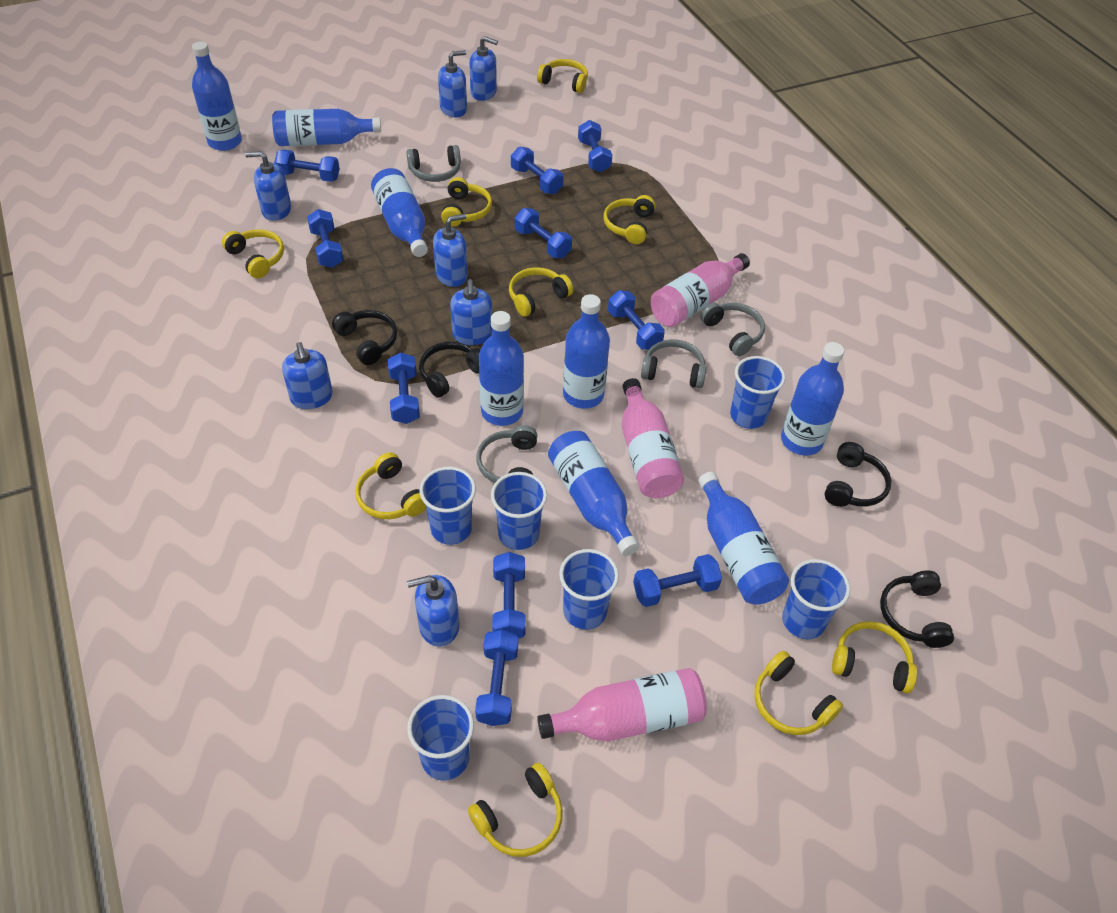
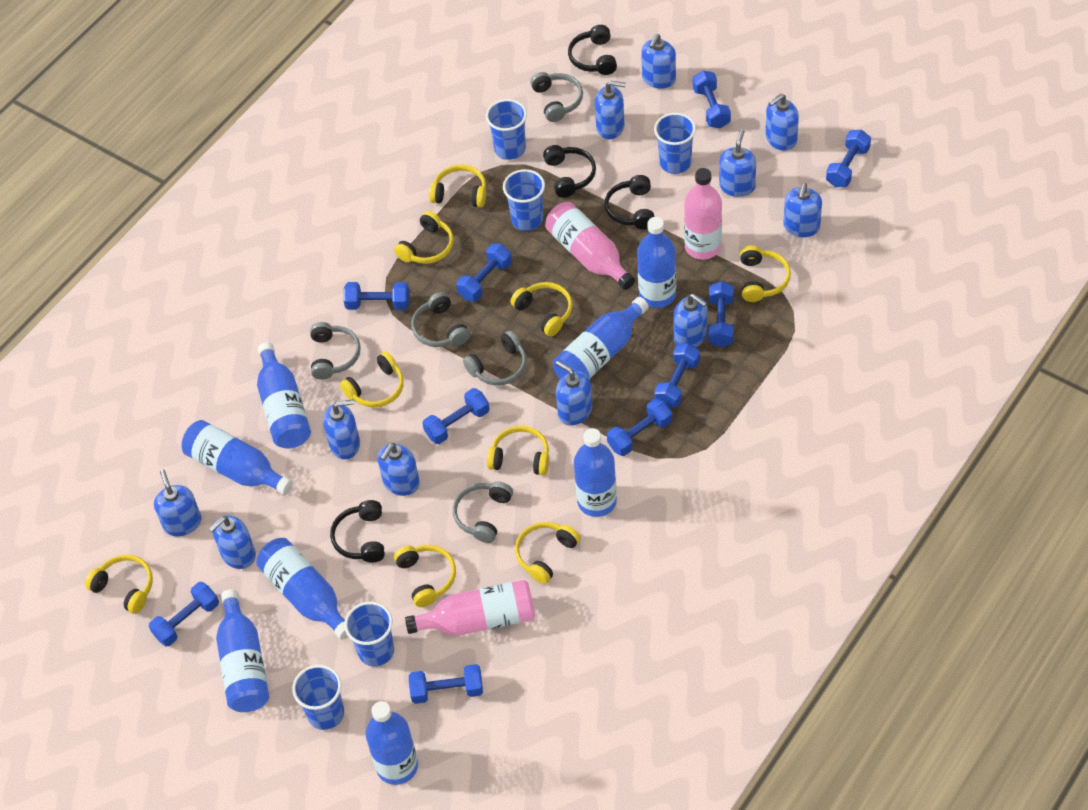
blue cup: 6 -> 5
blue soap dispenser: 7 -> 11
grey headphones: 4 -> 5

